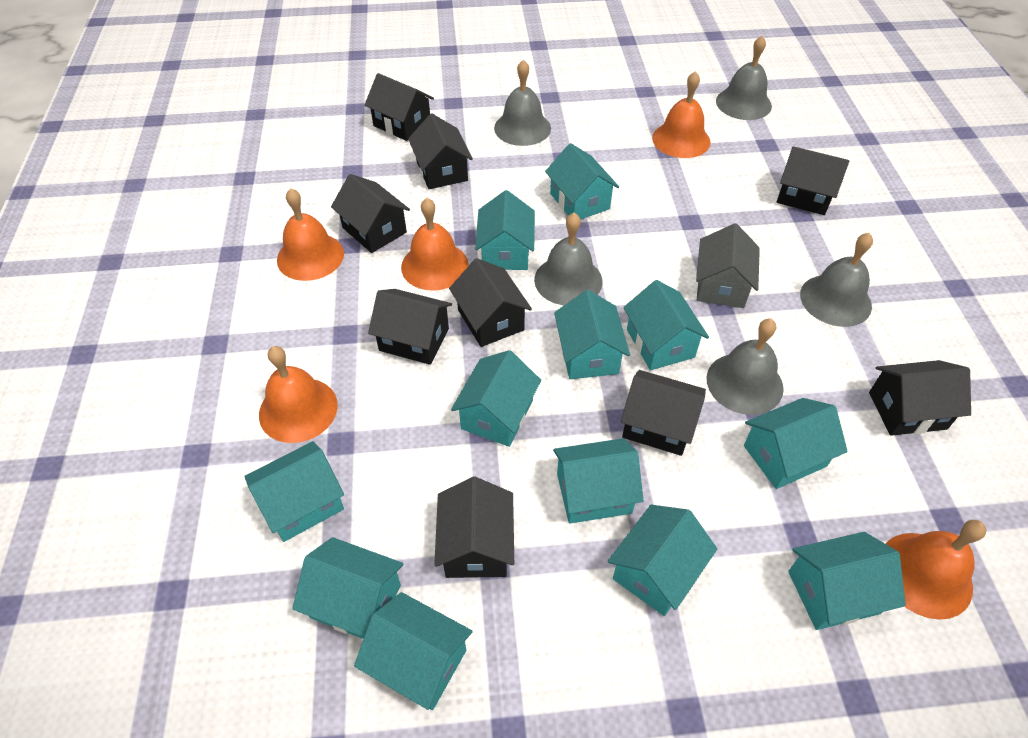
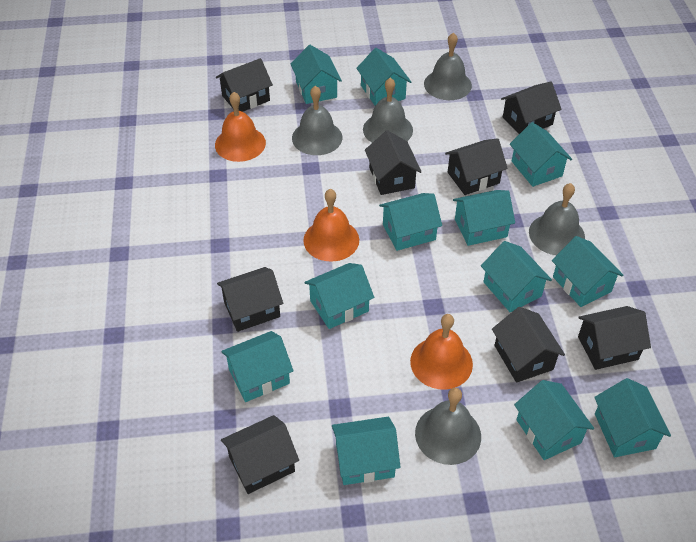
black house: 9 -> 8
grey house: 1 -> 0
orange bell: 5 -> 3

